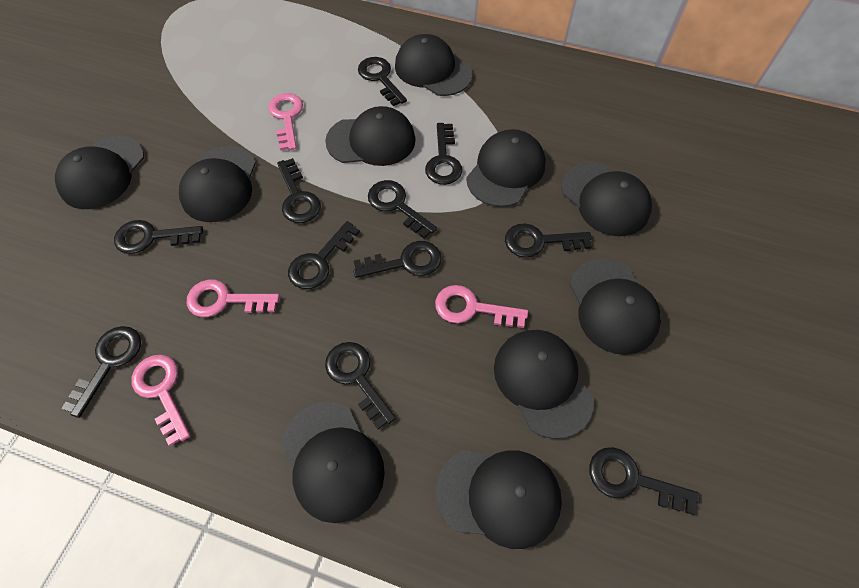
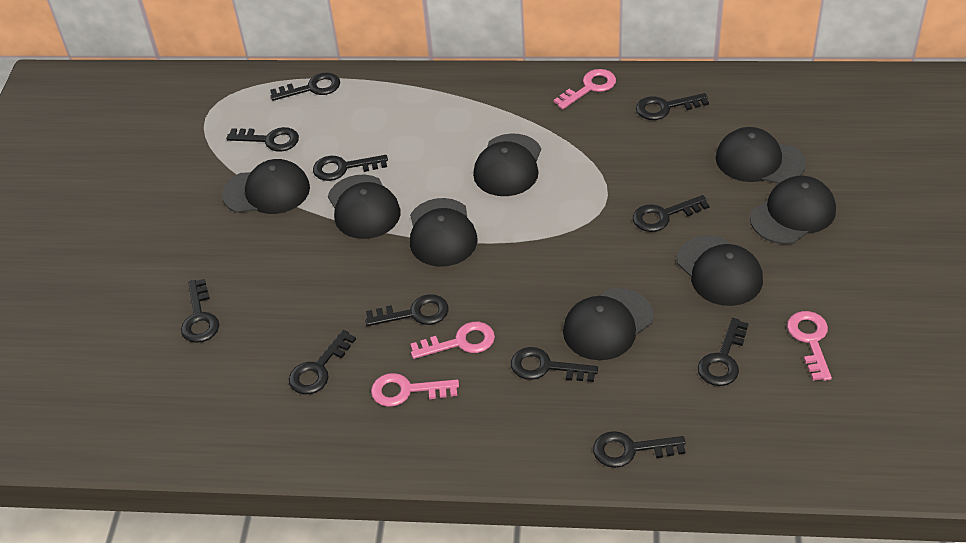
black cap: 10 -> 8

